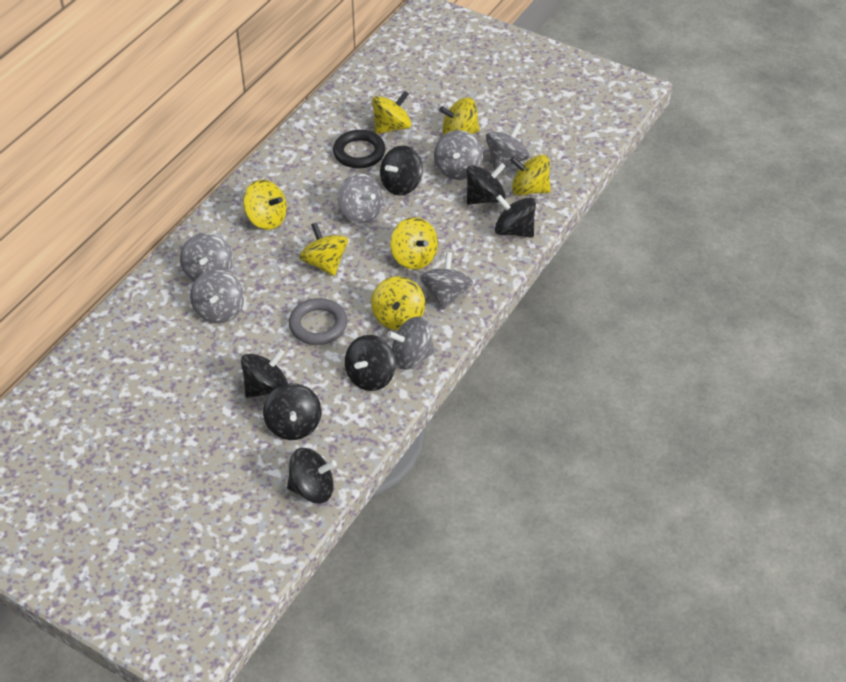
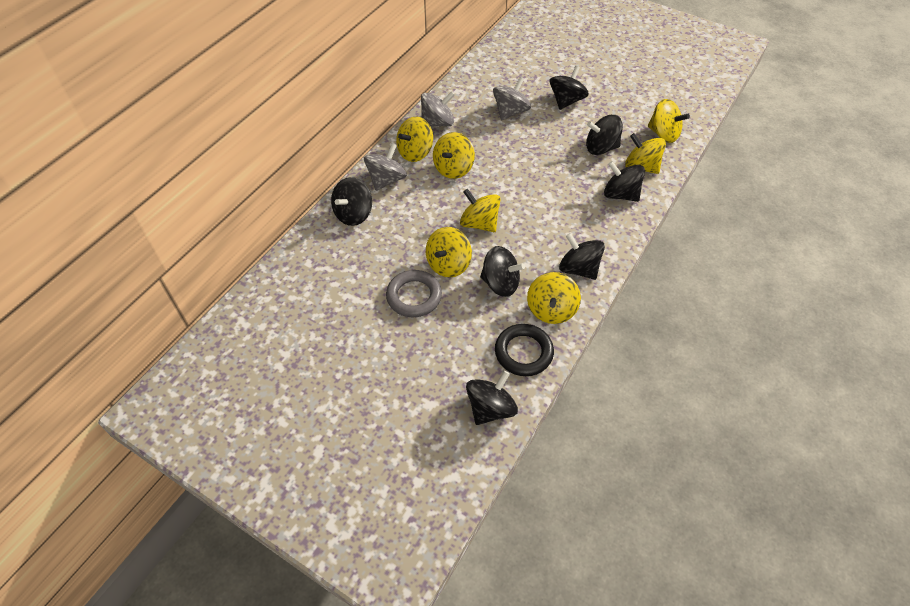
grey spinning top: 7 -> 3

